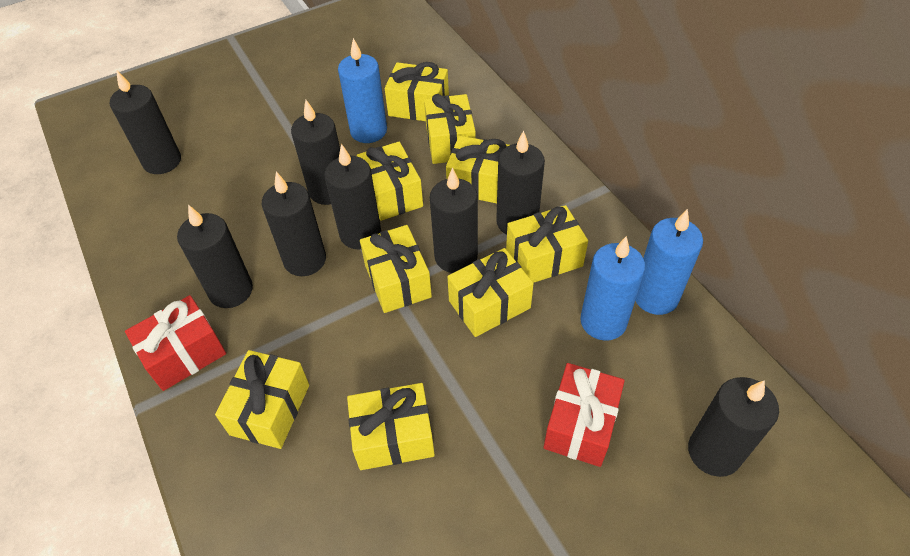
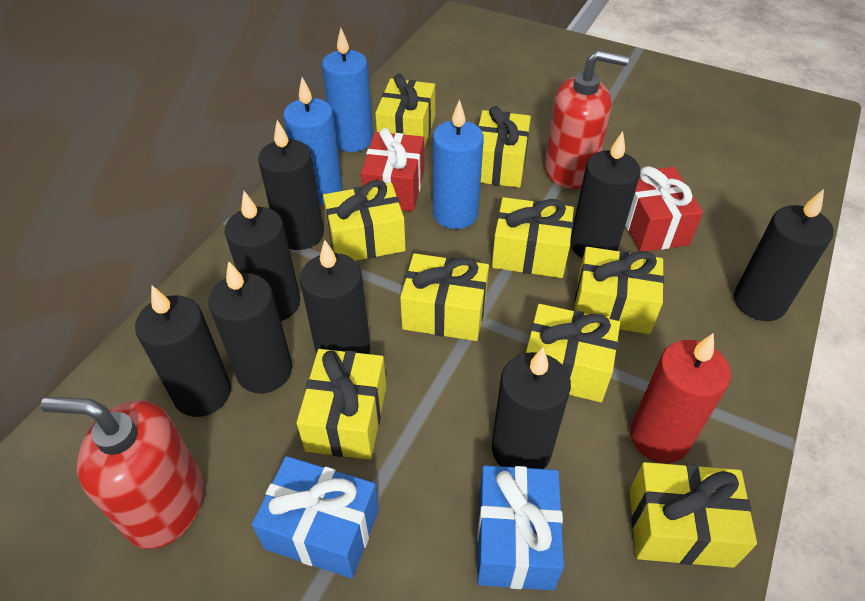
blue gift: 0 -> 2
red candle: 0 -> 1
red soap dispenser: 0 -> 2

